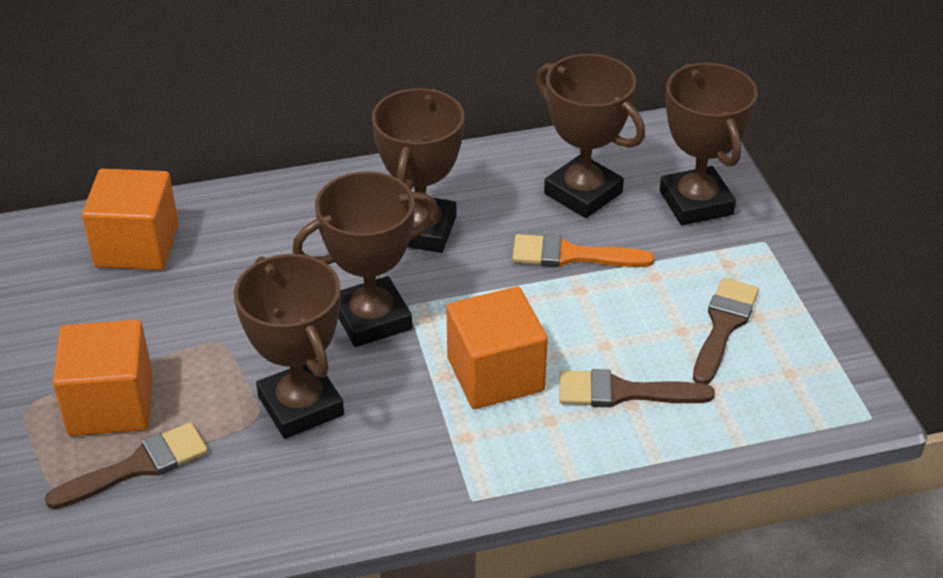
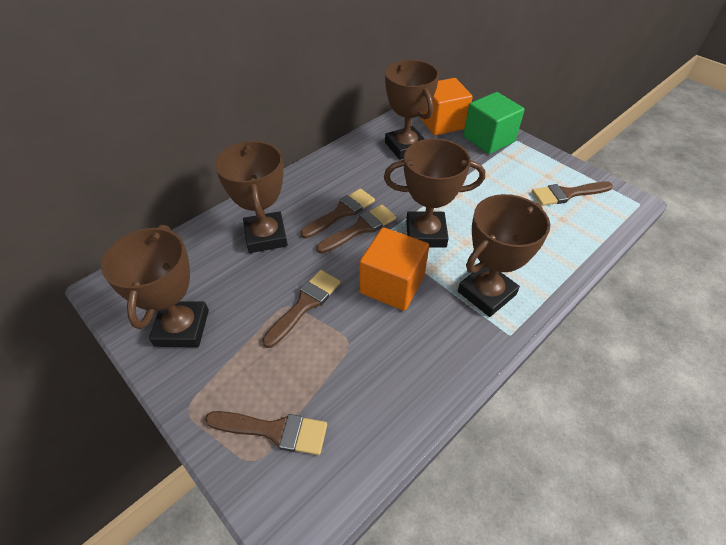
brown brush: 3 -> 5
green cube: 0 -> 1
orange brush: 1 -> 0
orange cube: 3 -> 2

